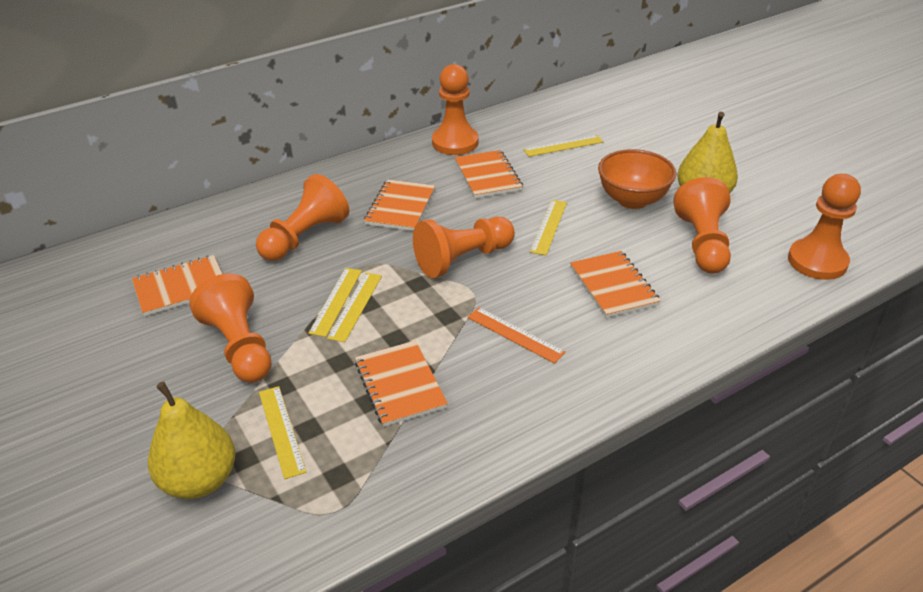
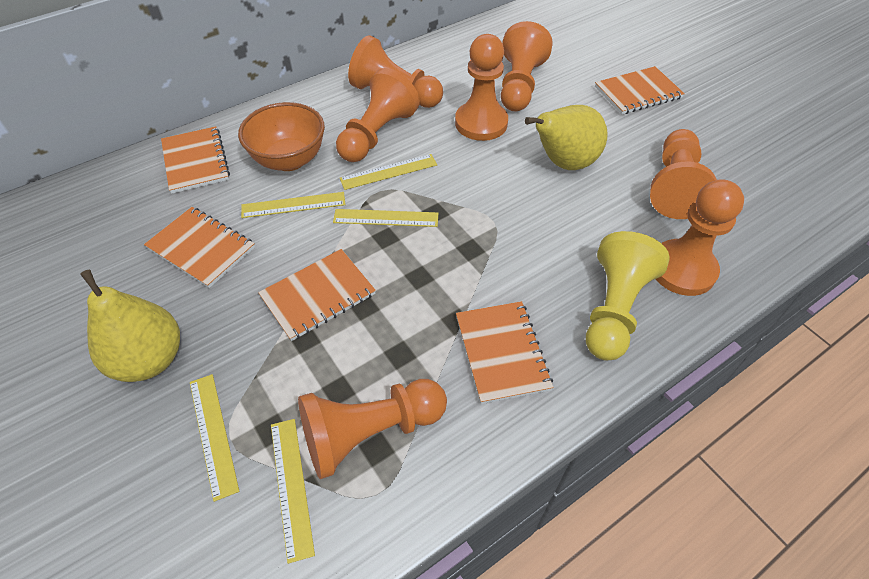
orange pawn: 6 -> 7
orange ruler: 1 -> 0
yellow pawn: 0 -> 1

